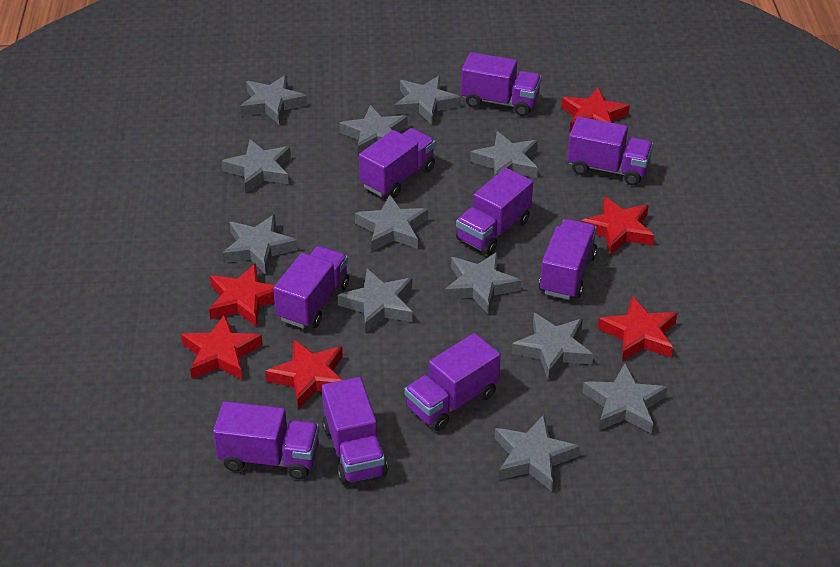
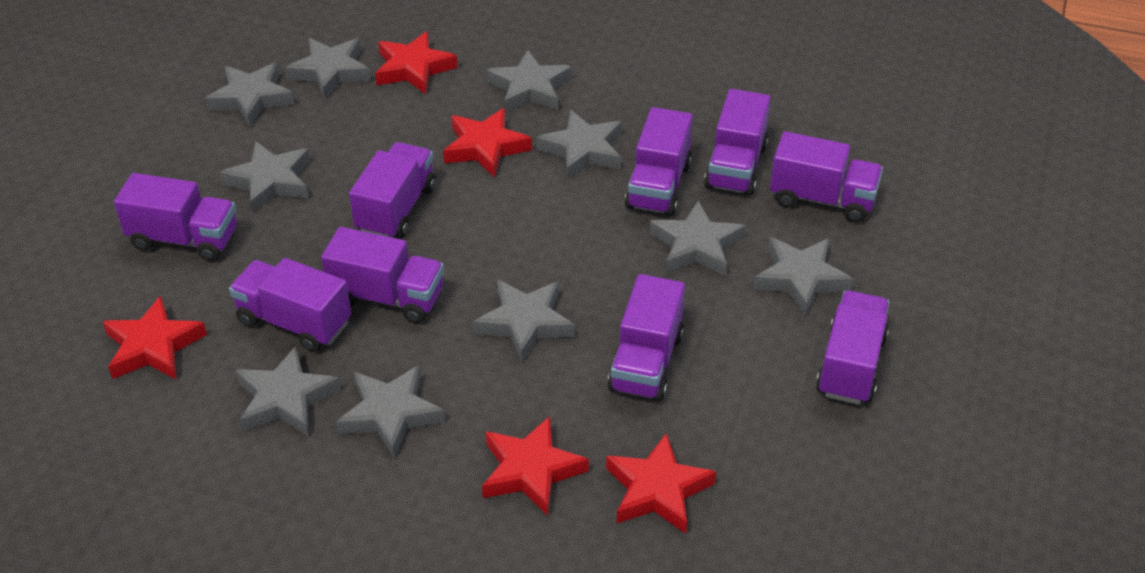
grey star: 12 -> 10
red star: 6 -> 5

